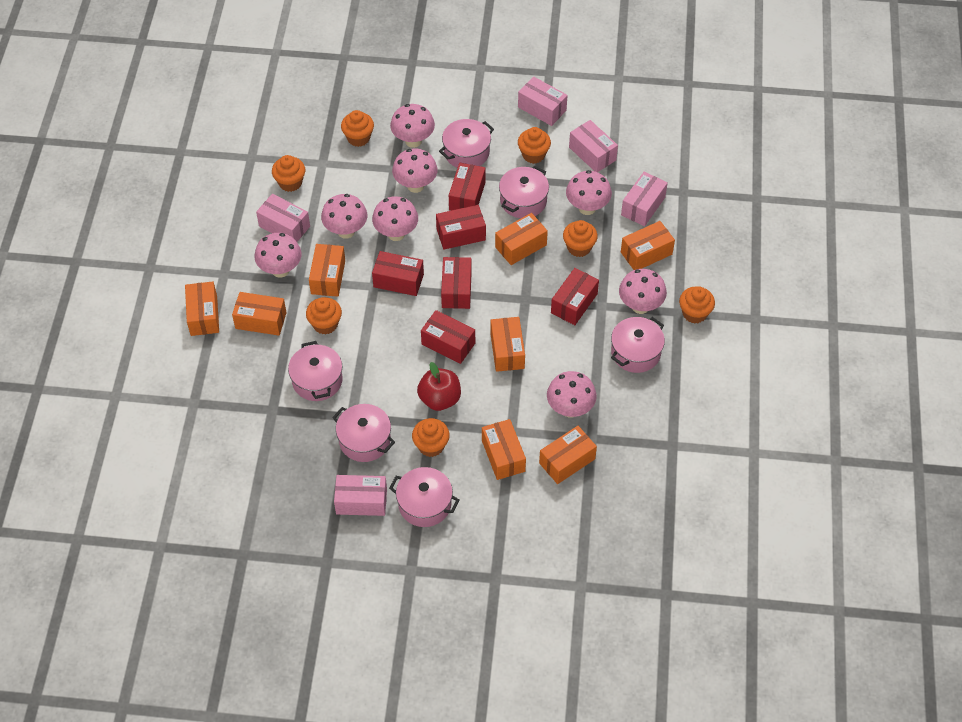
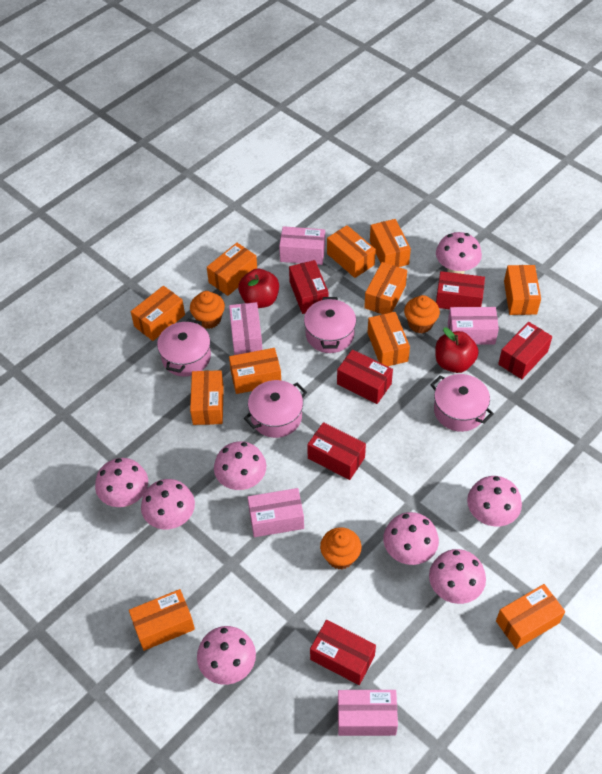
orange box: 8 -> 11
orange cupcake: 7 -> 3
pink pot: 6 -> 4
red apple: 1 -> 2

